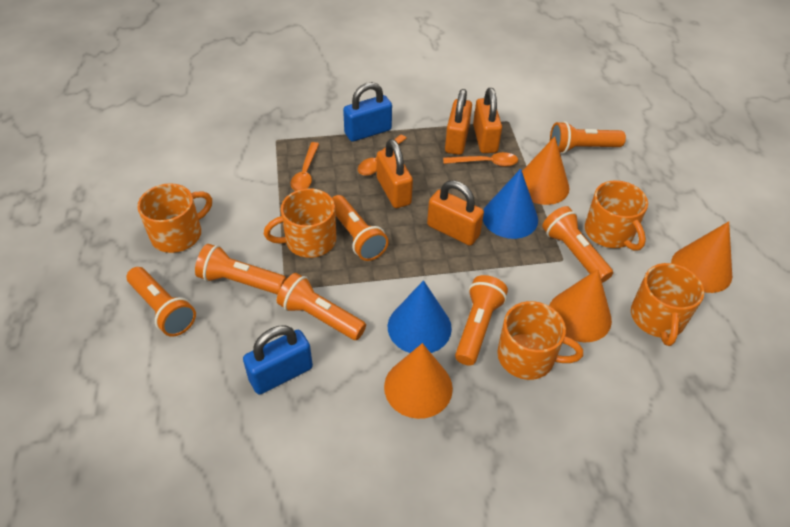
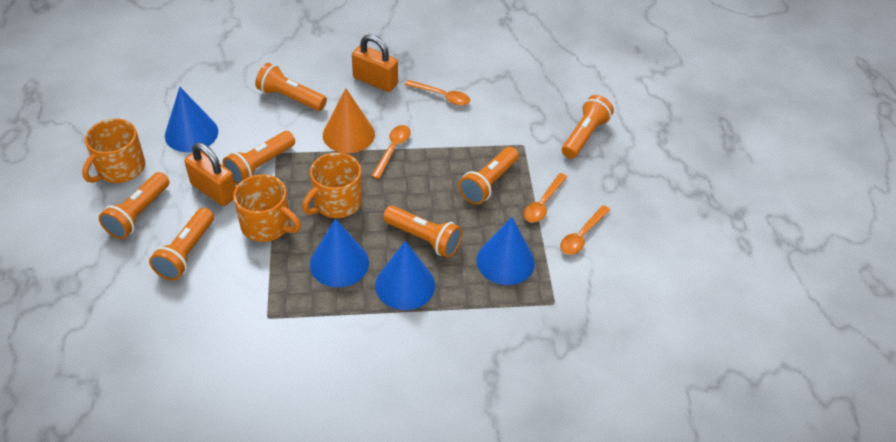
blue cone: 2 -> 4
blue padlock: 2 -> 0
orange cone: 4 -> 1
orange mug: 5 -> 3
orange padlock: 4 -> 2
orange spoon: 3 -> 4

